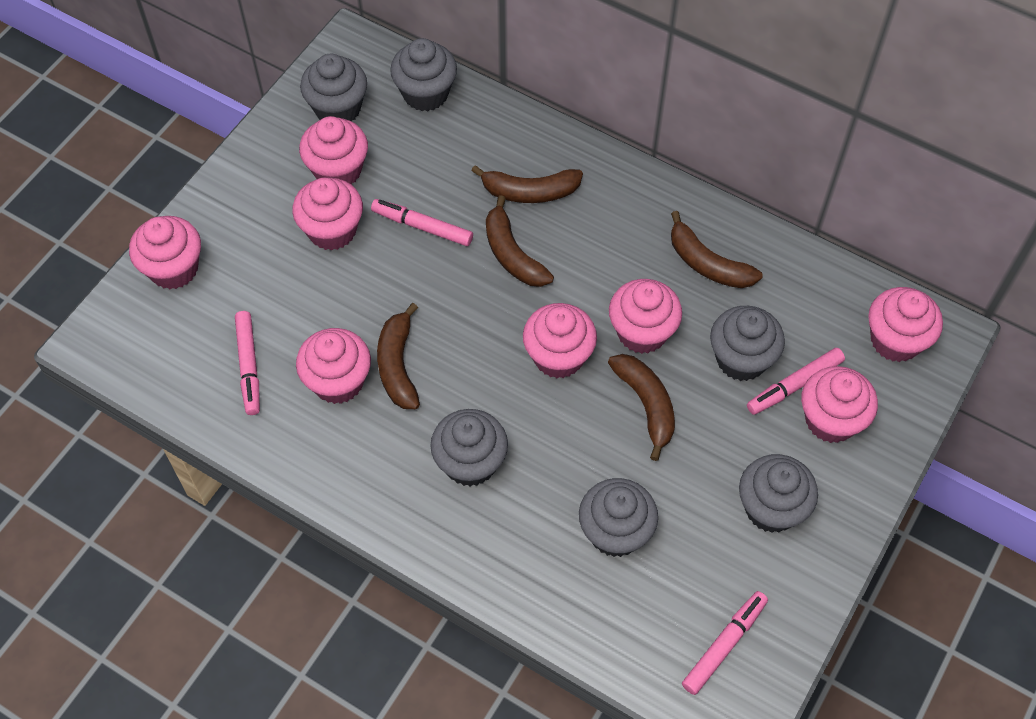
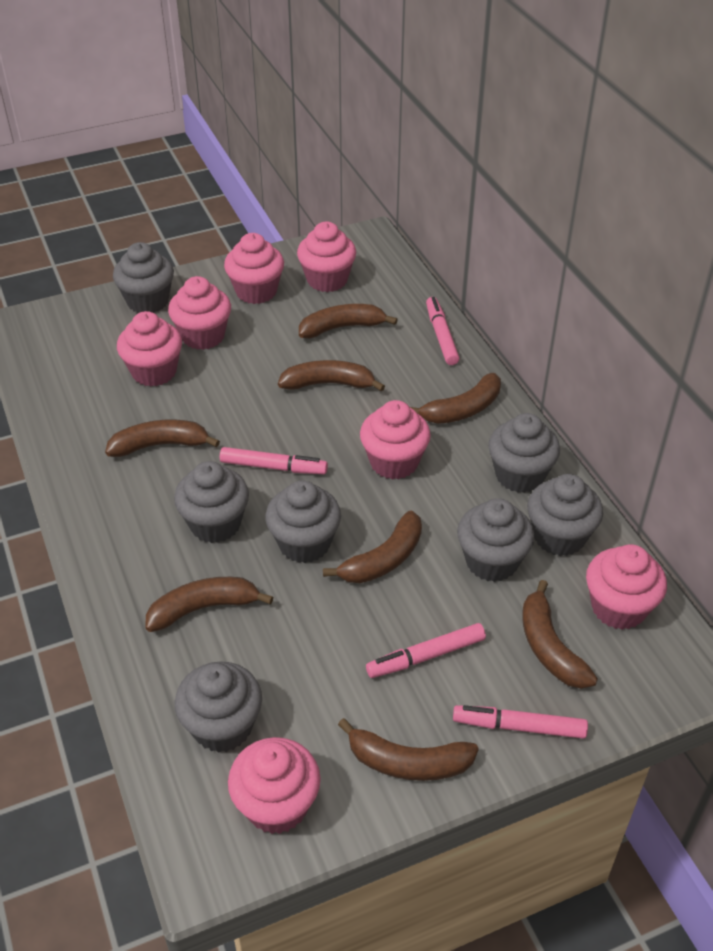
brown banana: 5 -> 8
grey cupcake: 6 -> 7
pink cupcake: 8 -> 7

